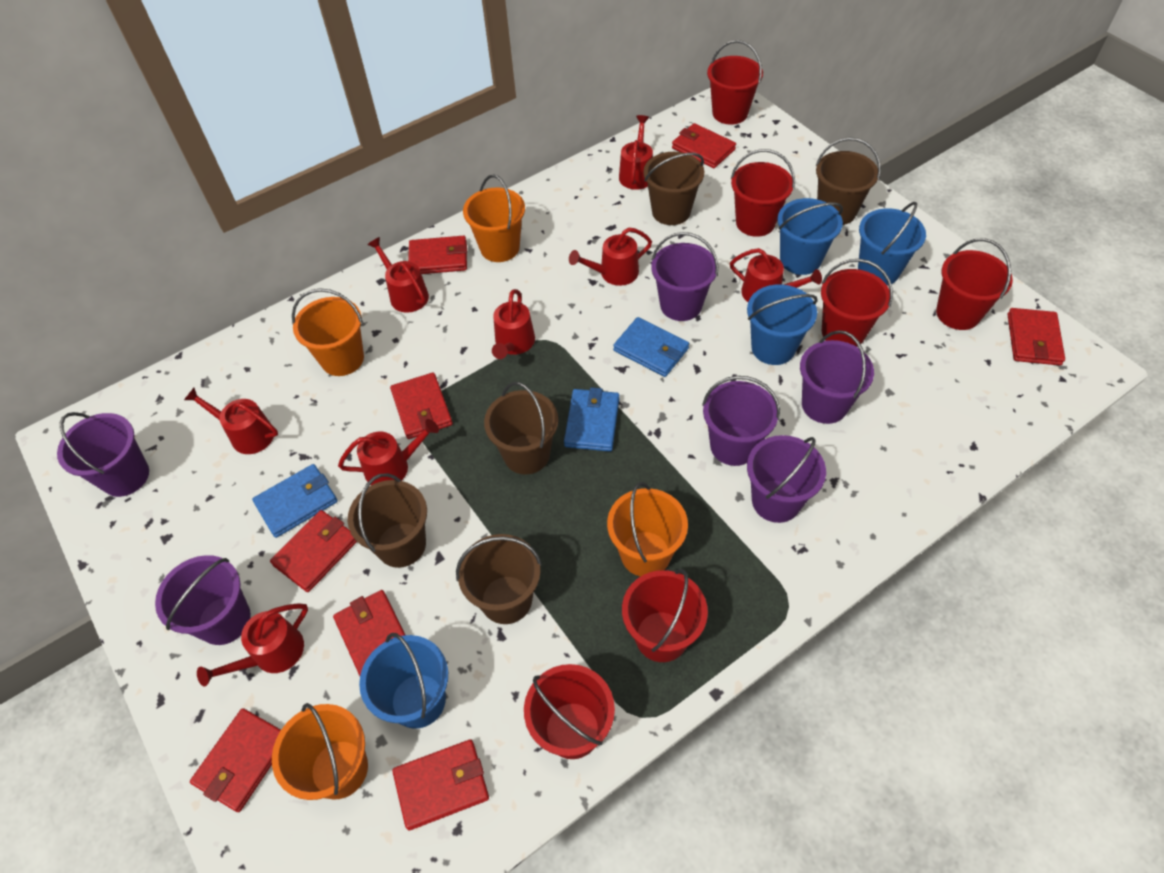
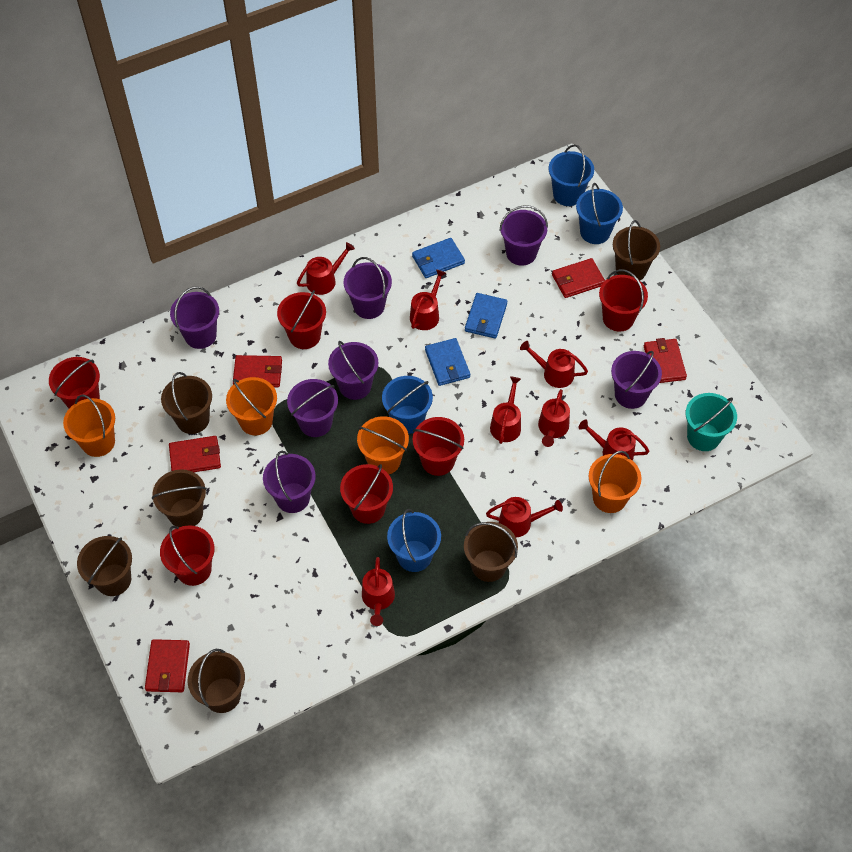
brown bucket: 5 -> 6
purple bucket: 6 -> 7
red wallet: 8 -> 5
turquoise bucket: 0 -> 1

